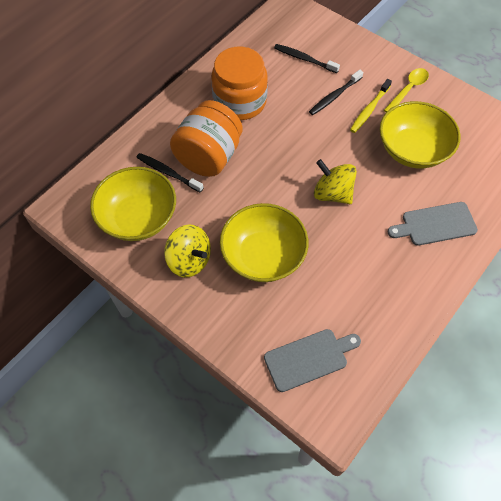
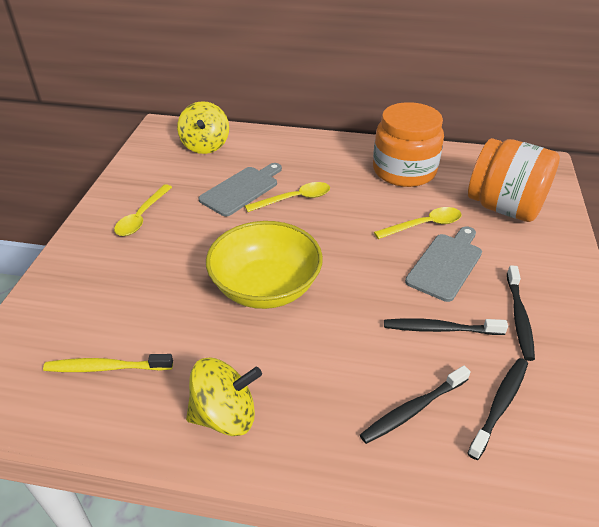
black toothbrush: 3 -> 4
yellow bowl: 3 -> 1
yellow spoon: 1 -> 3

